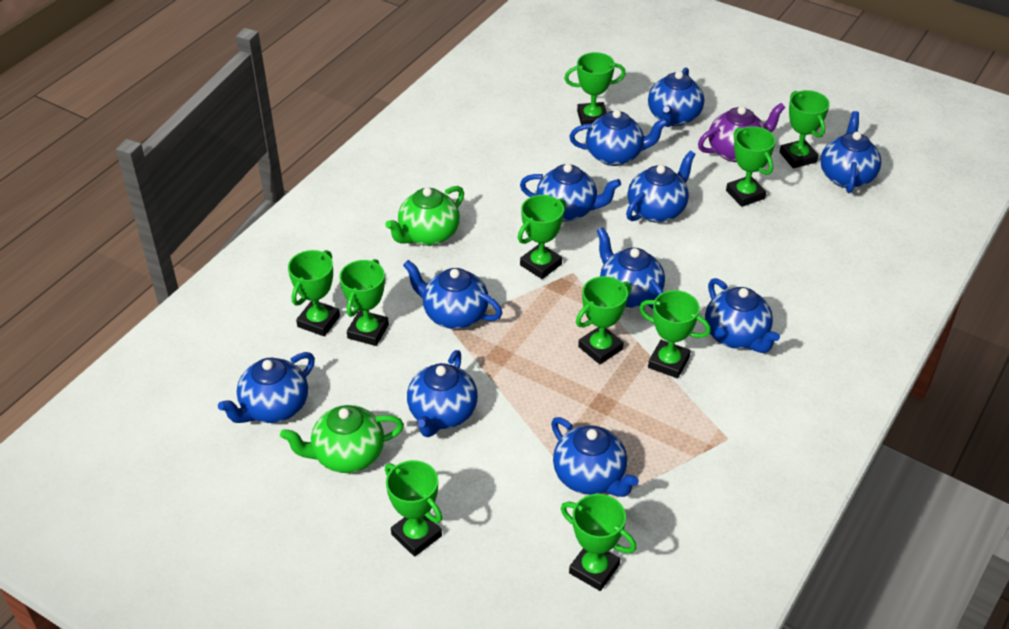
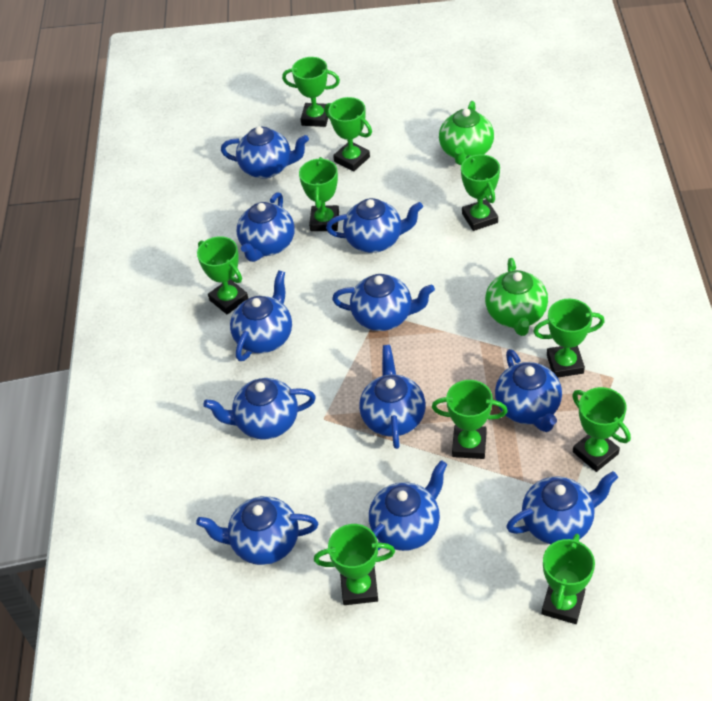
purple teapot: 1 -> 0

